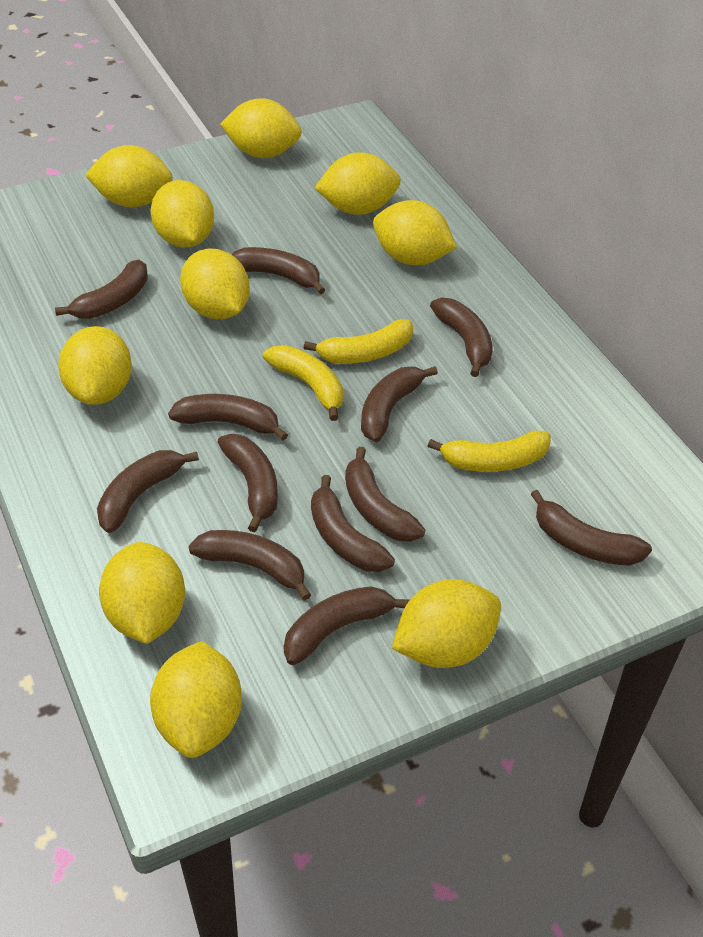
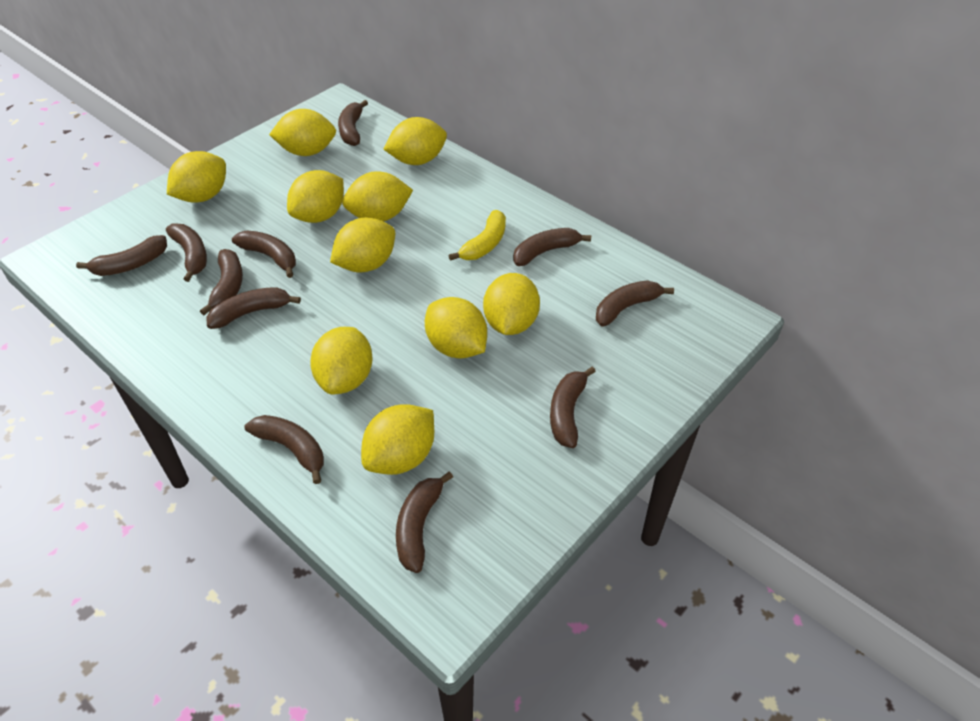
brown banana: 12 -> 11
yellow banana: 3 -> 1

